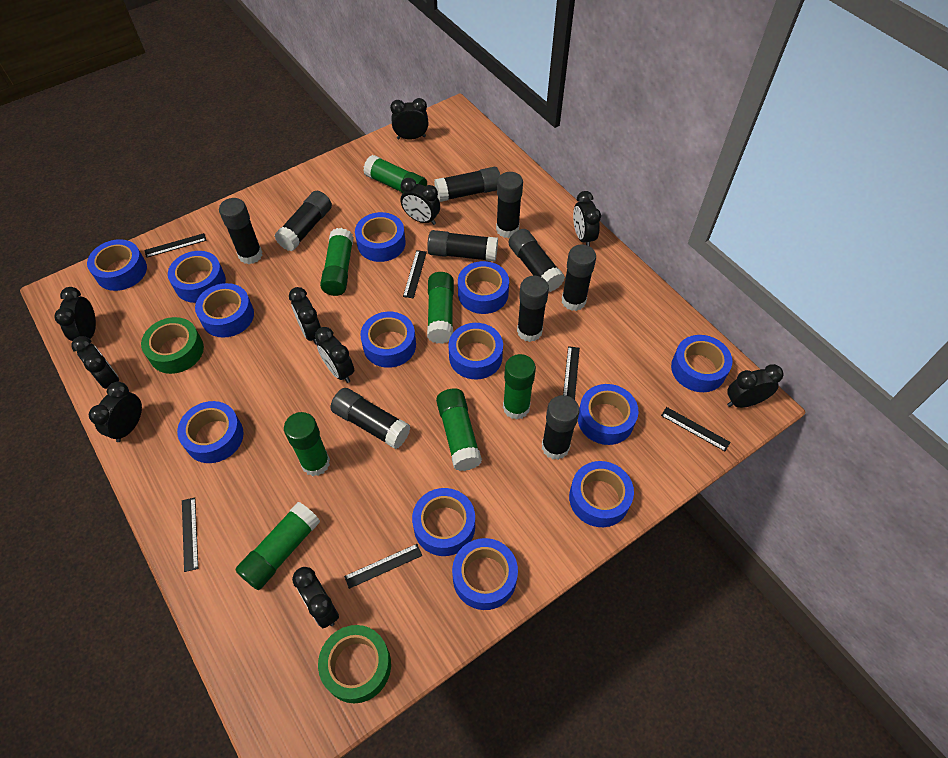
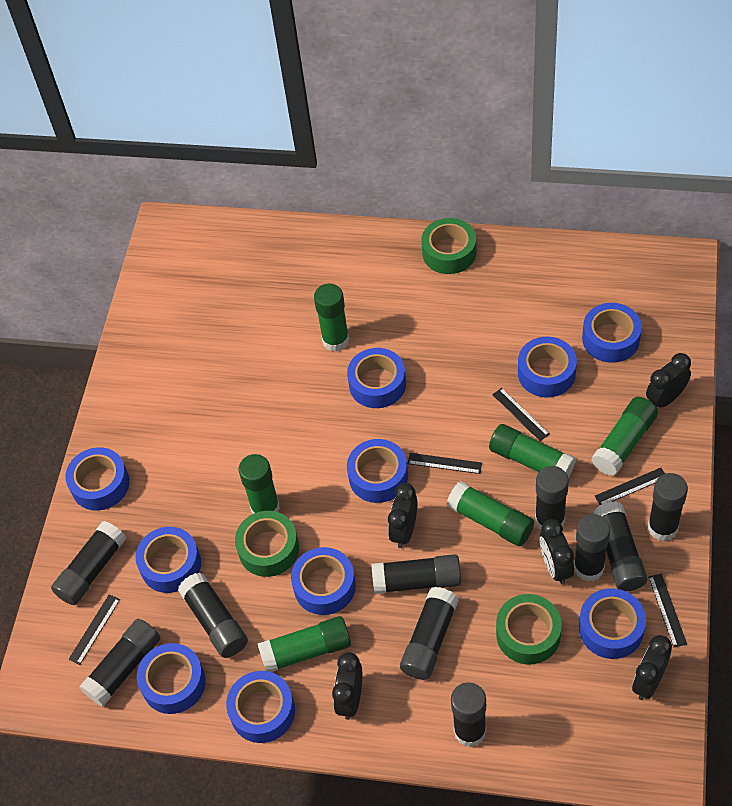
black clock: 10 -> 5
black ruler: 6 -> 5
blue tape: 13 -> 10
green glue stick: 7 -> 6
green tape: 2 -> 3

